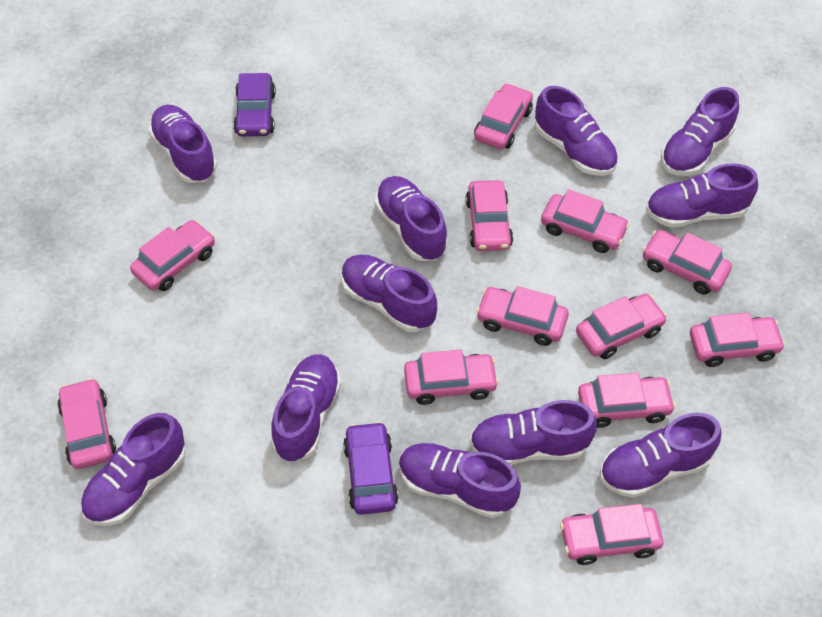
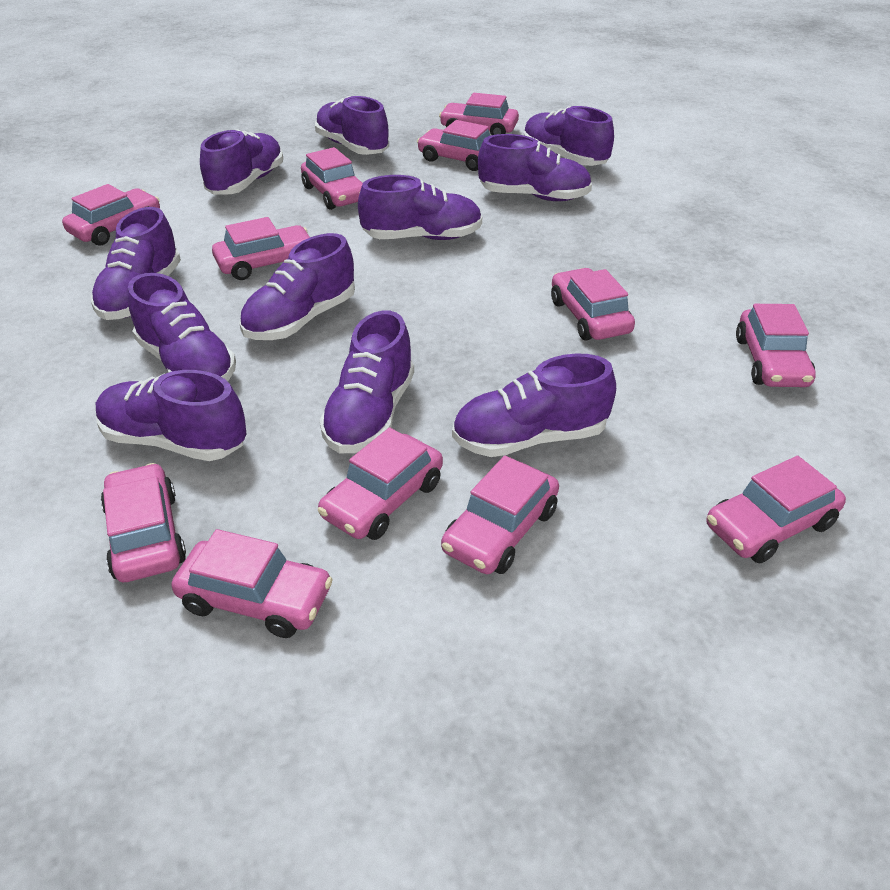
purple car: 2 -> 0

